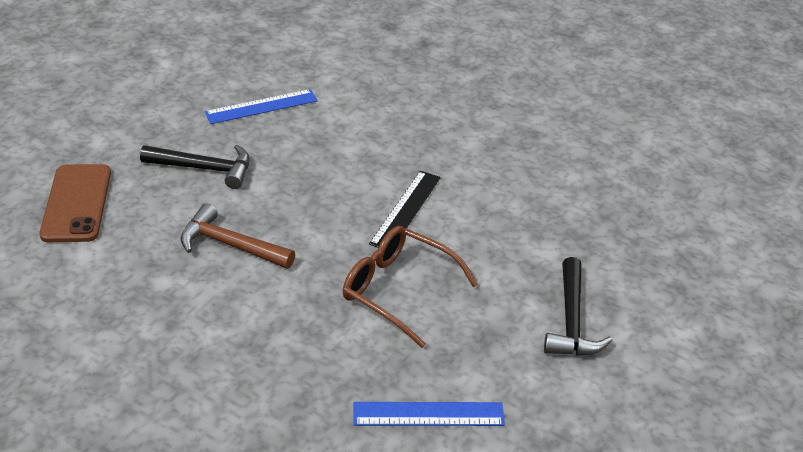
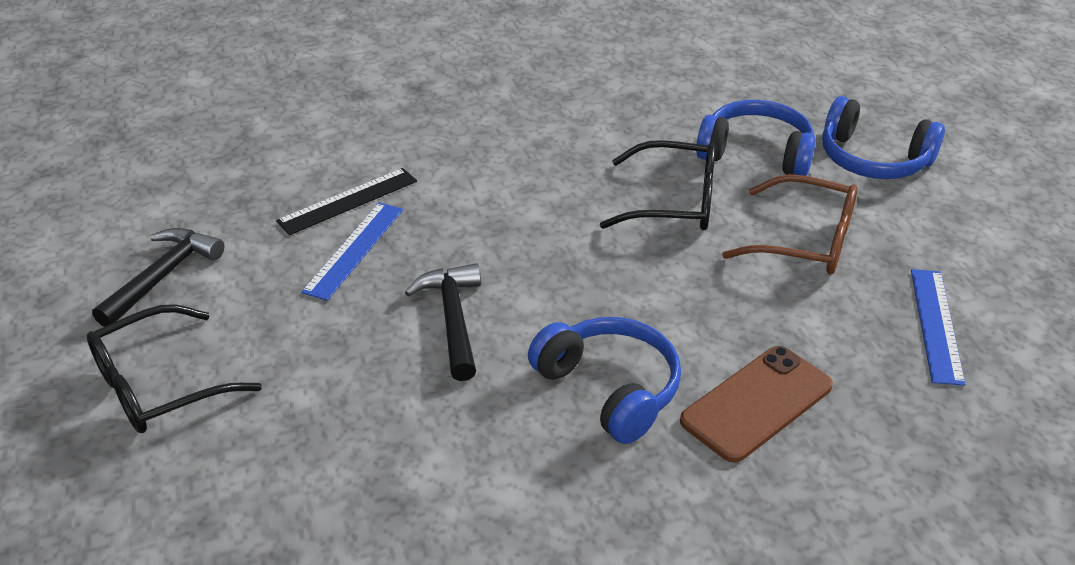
black glasses: 0 -> 2
blue headphones: 0 -> 3
brown hammer: 1 -> 0

